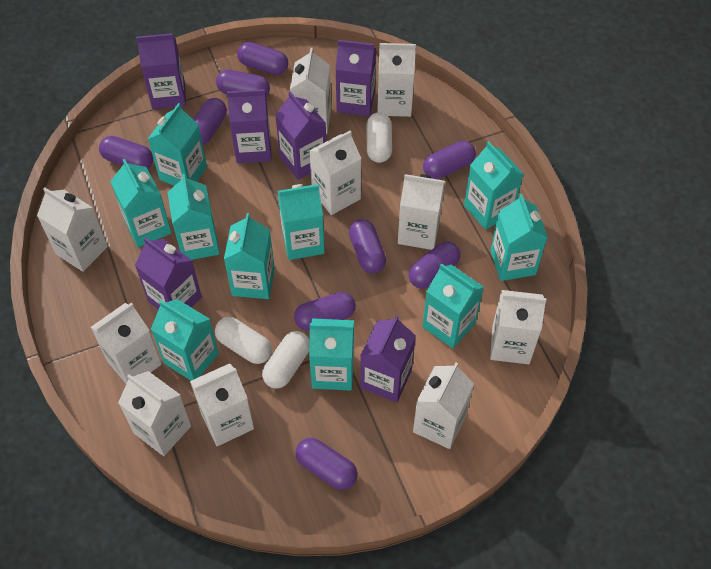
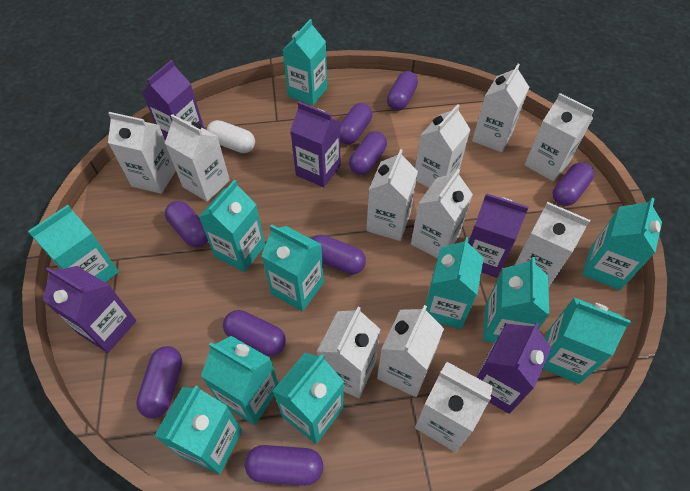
purple carton: 6 -> 5
turquoise carton: 10 -> 11
white capsule: 3 -> 1
white carton: 10 -> 11

